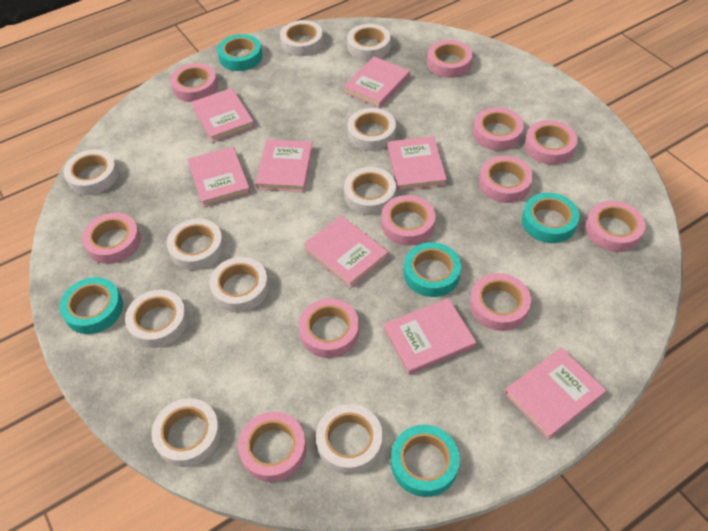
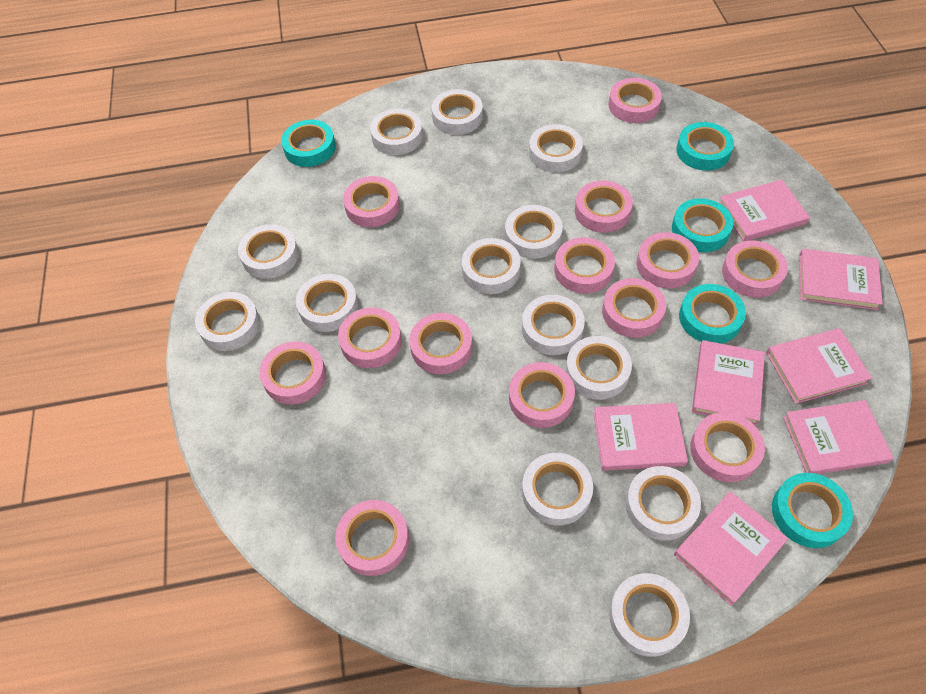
pink book: 8 -> 7
pink tape: 11 -> 13
white tape: 10 -> 13

